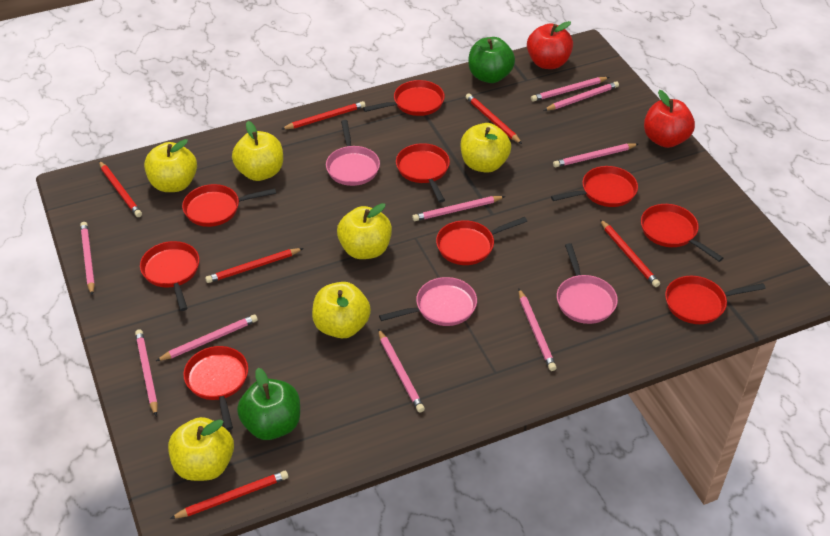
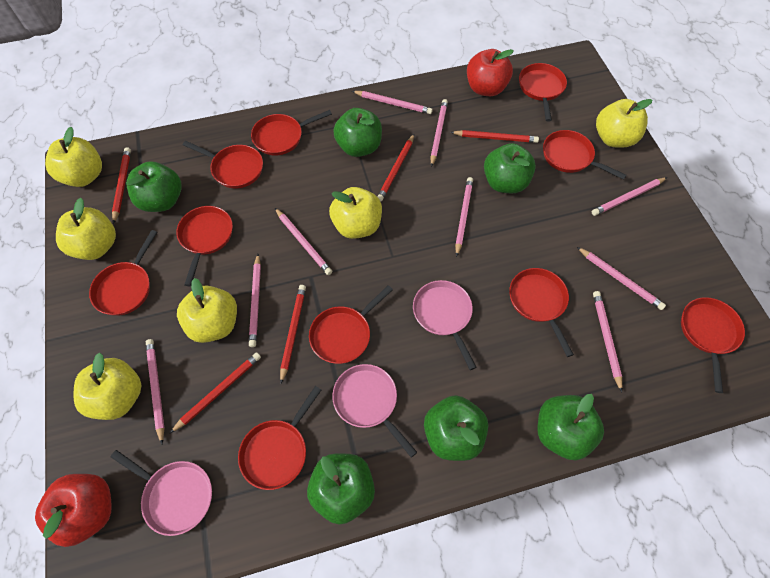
green apple: 2 -> 6
red pan: 9 -> 10
red pencil: 6 -> 5

